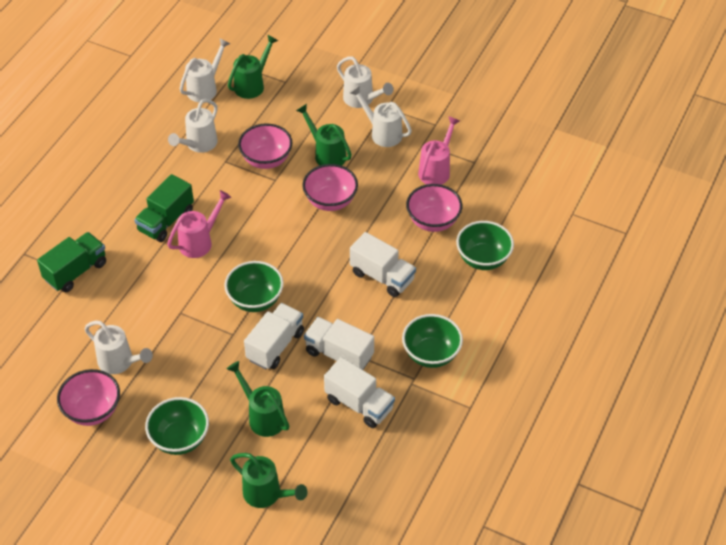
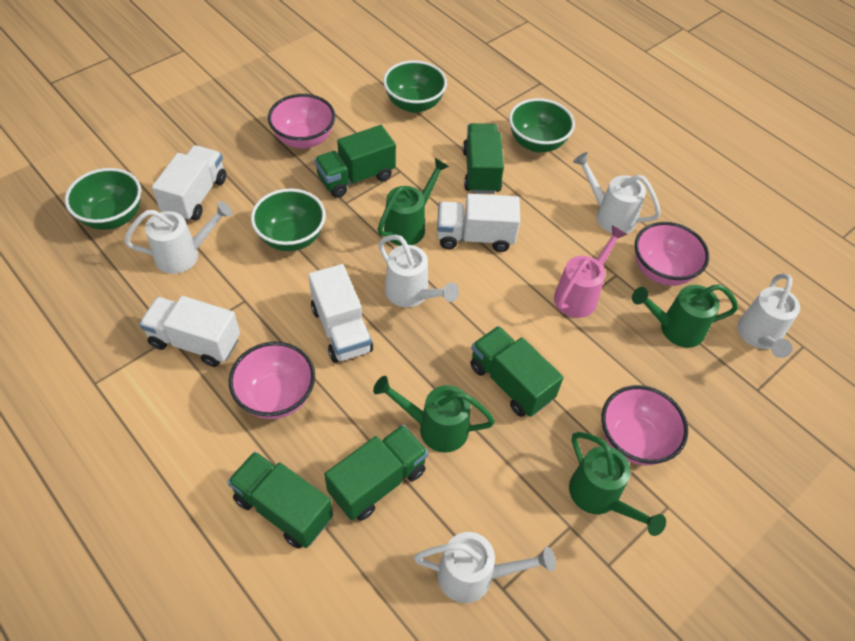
green truck: 2 -> 5
pink watering can: 2 -> 1

